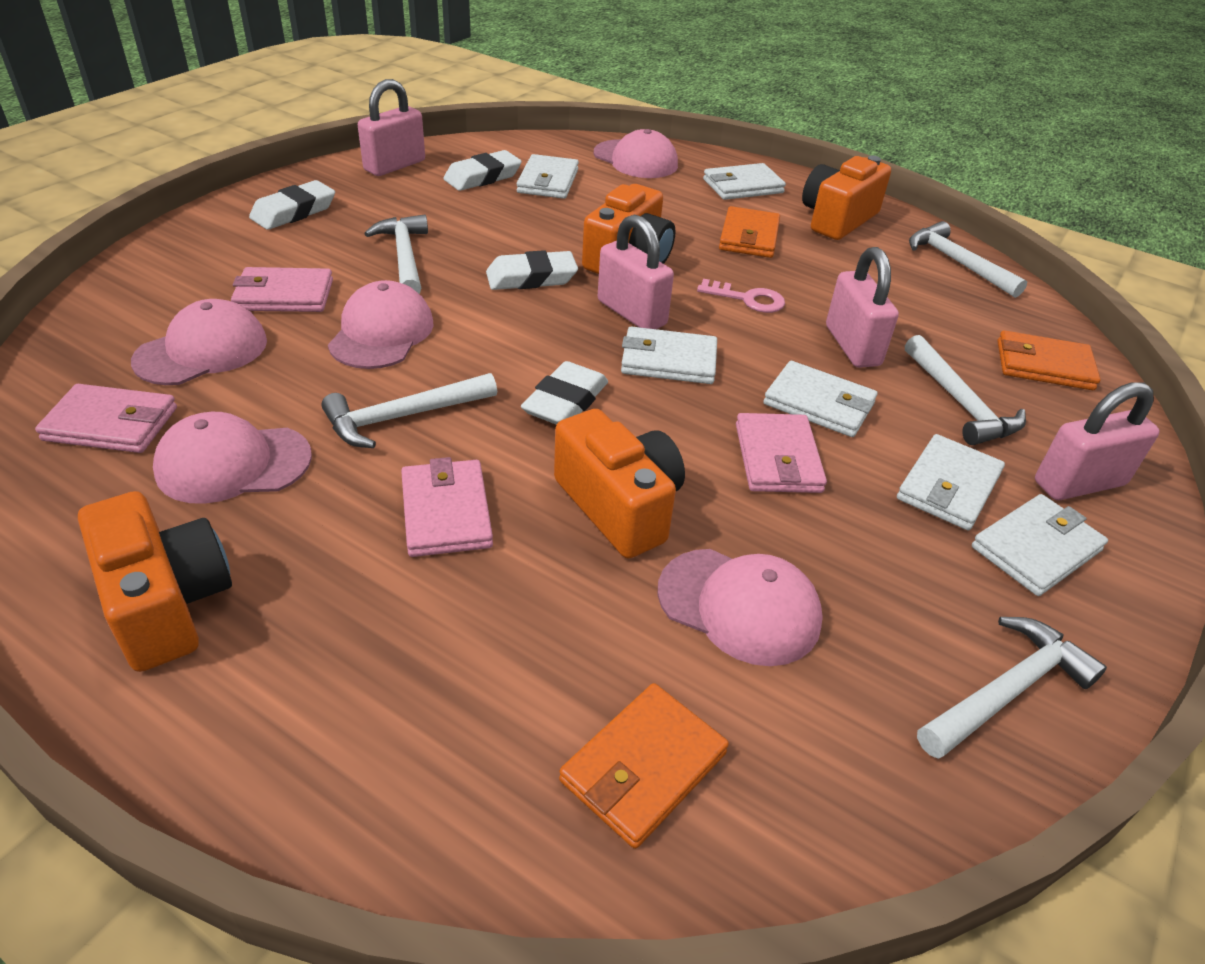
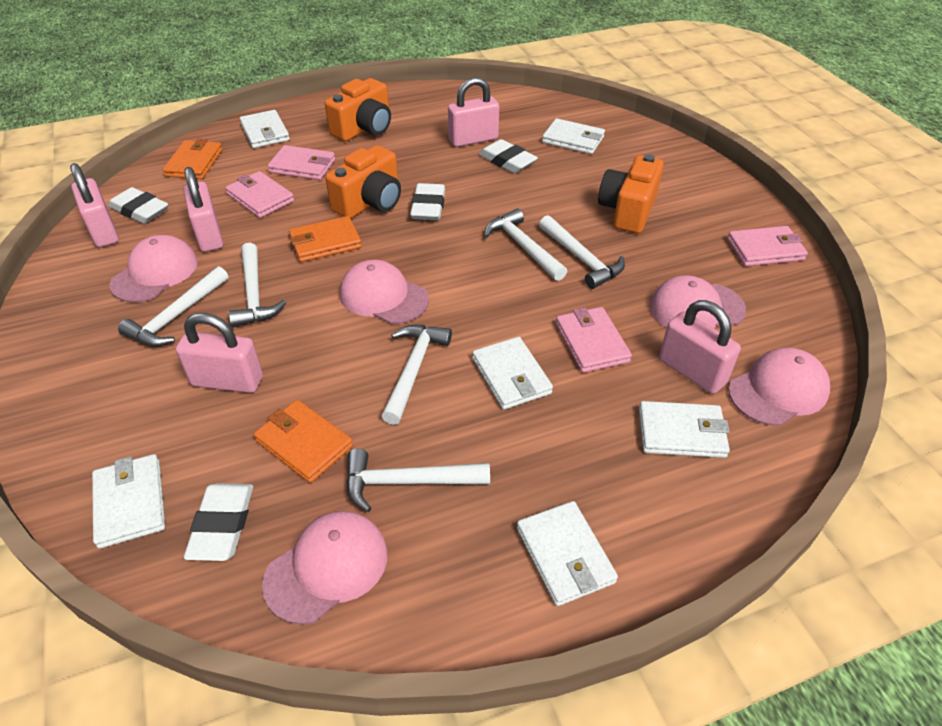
orange camera: 4 -> 3
pink key: 1 -> 0
pink padlock: 4 -> 5
white hammer: 5 -> 6

